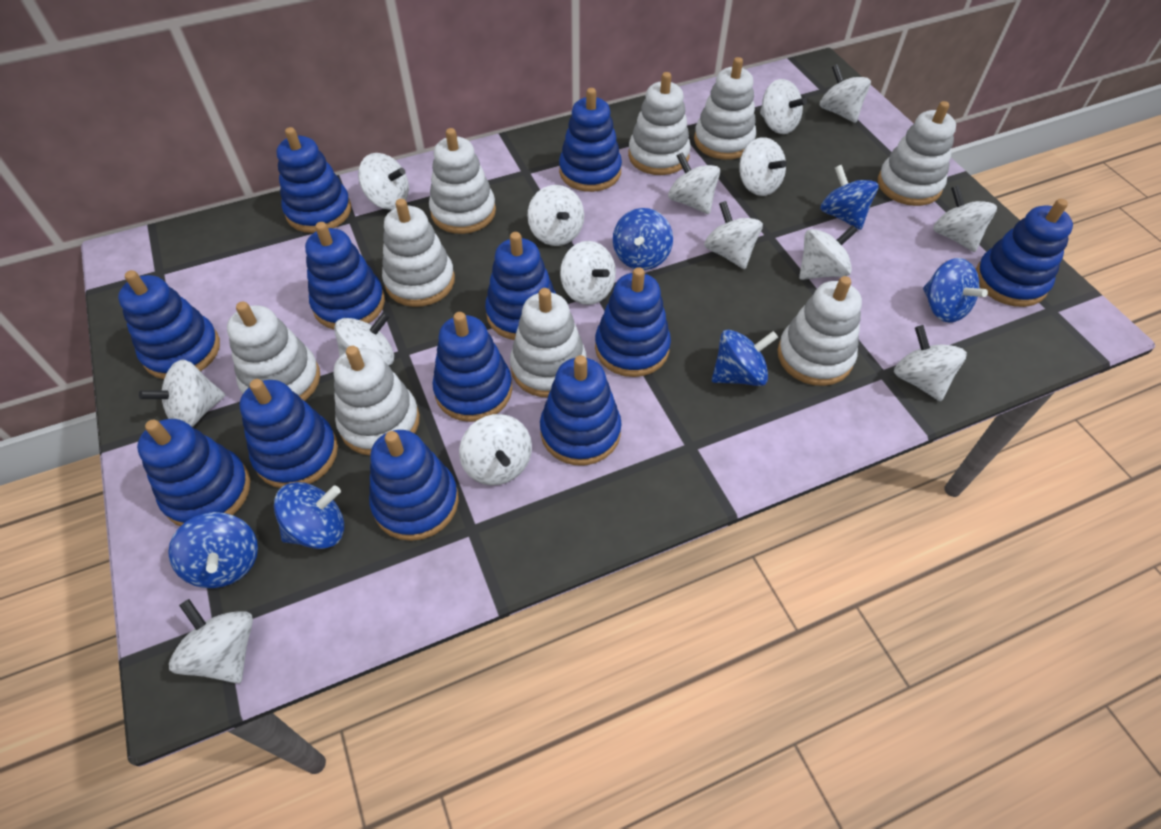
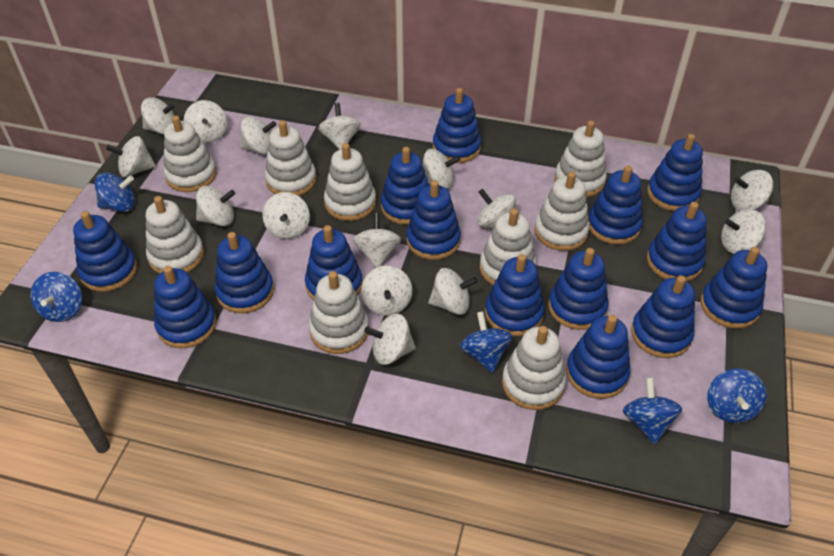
blue spinning top: 6 -> 5
blue stacking toy: 12 -> 15

